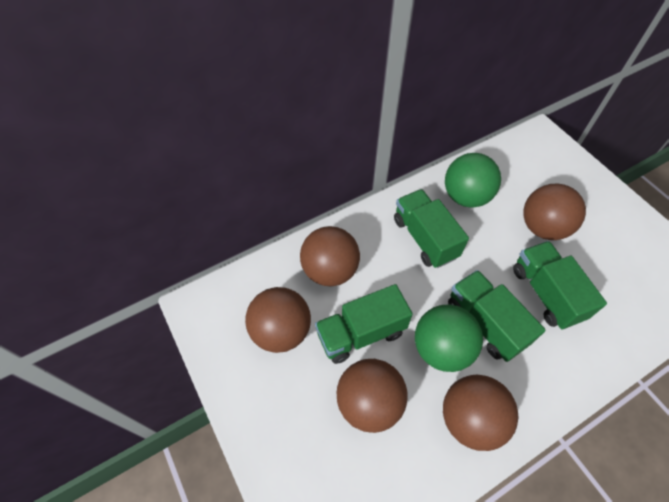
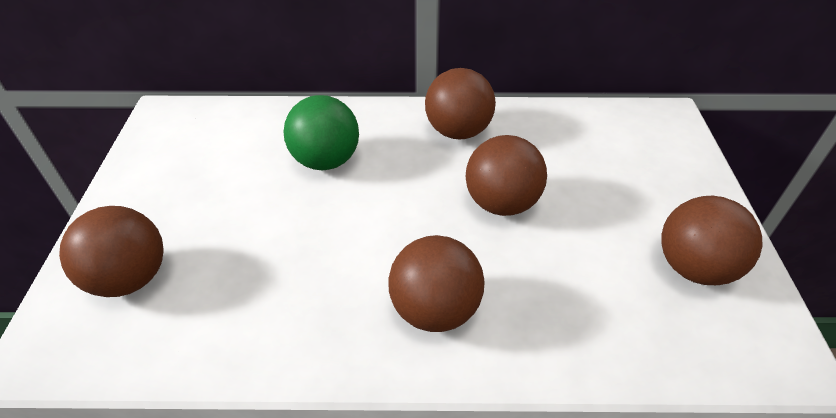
green ball: 2 -> 1
green truck: 4 -> 0

